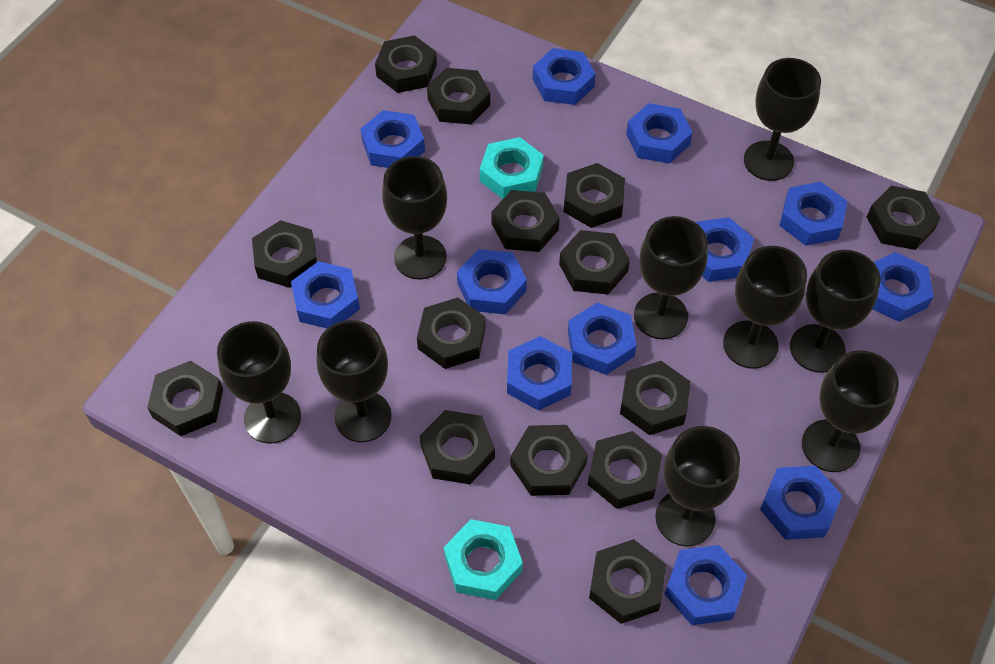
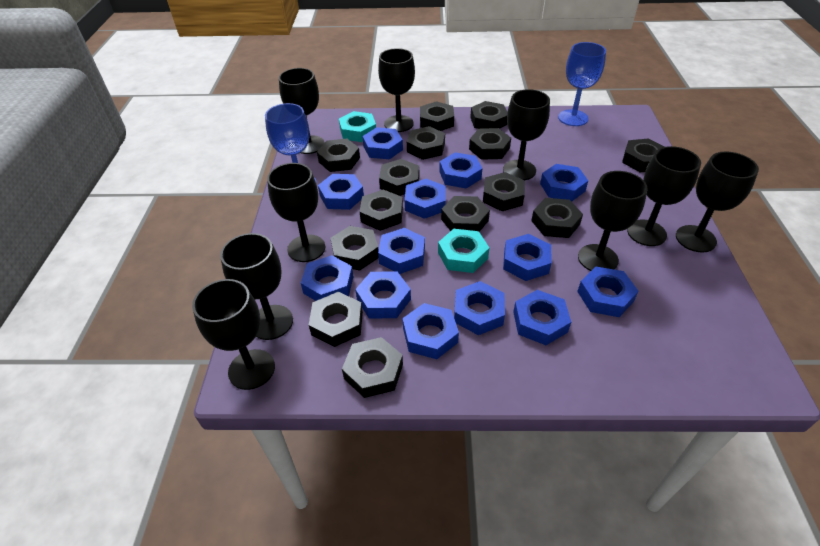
blue goblet: 0 -> 2
blue nut: 12 -> 13

